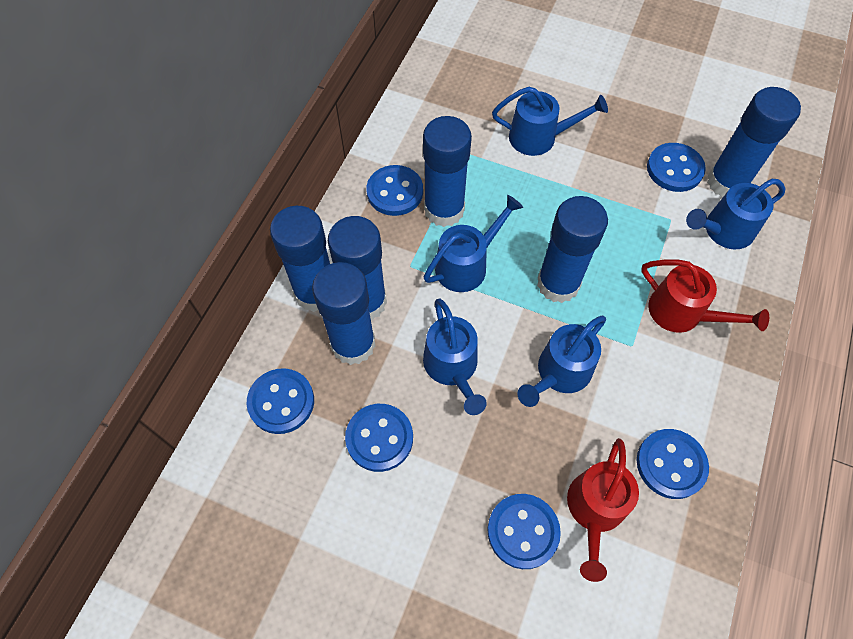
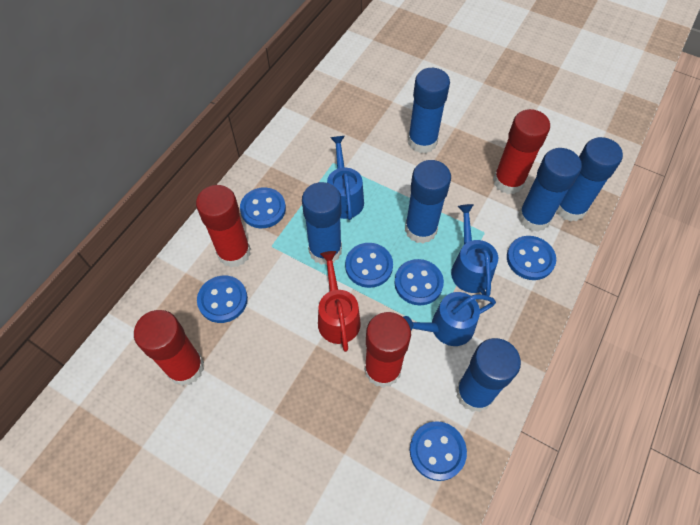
blue watering can: 5 -> 3
red glue stick: 0 -> 4
red watering can: 2 -> 1

